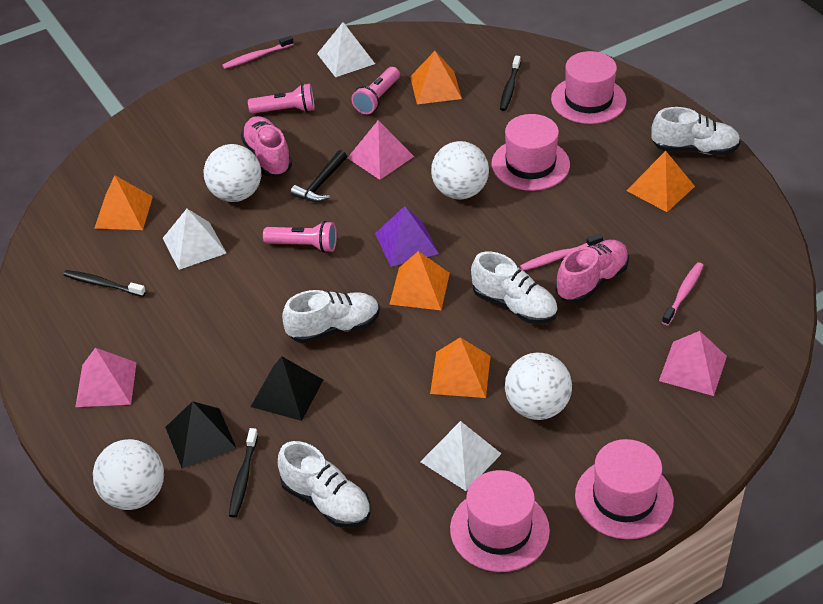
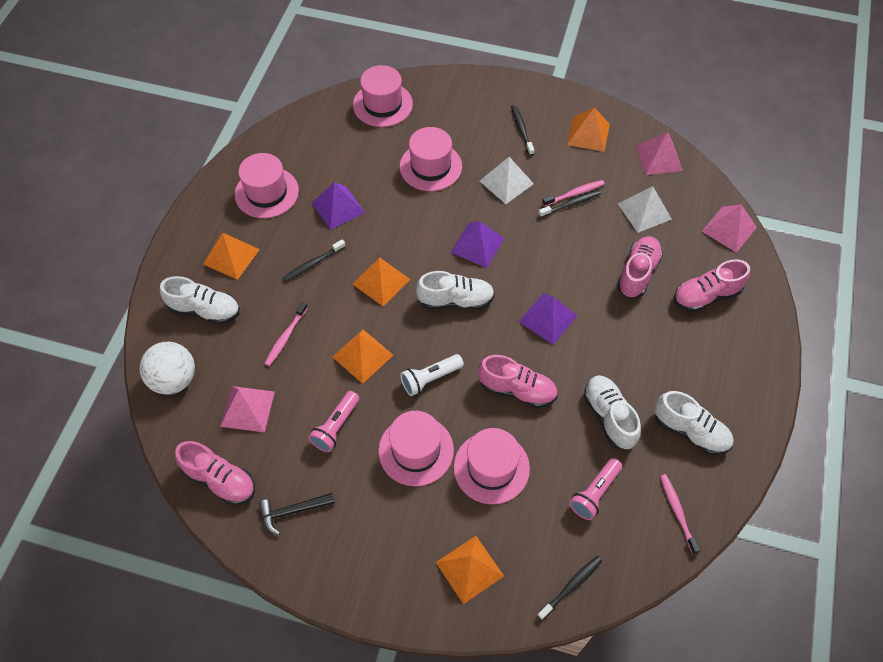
black pyramid: 2 -> 0
black toothbrush: 3 -> 4
pink flashlight: 3 -> 2
pink hat: 4 -> 5
pink shoe: 2 -> 4
purple pyramid: 1 -> 3
white ball: 4 -> 1
white flashlight: 0 -> 1
white pyramid: 3 -> 2

